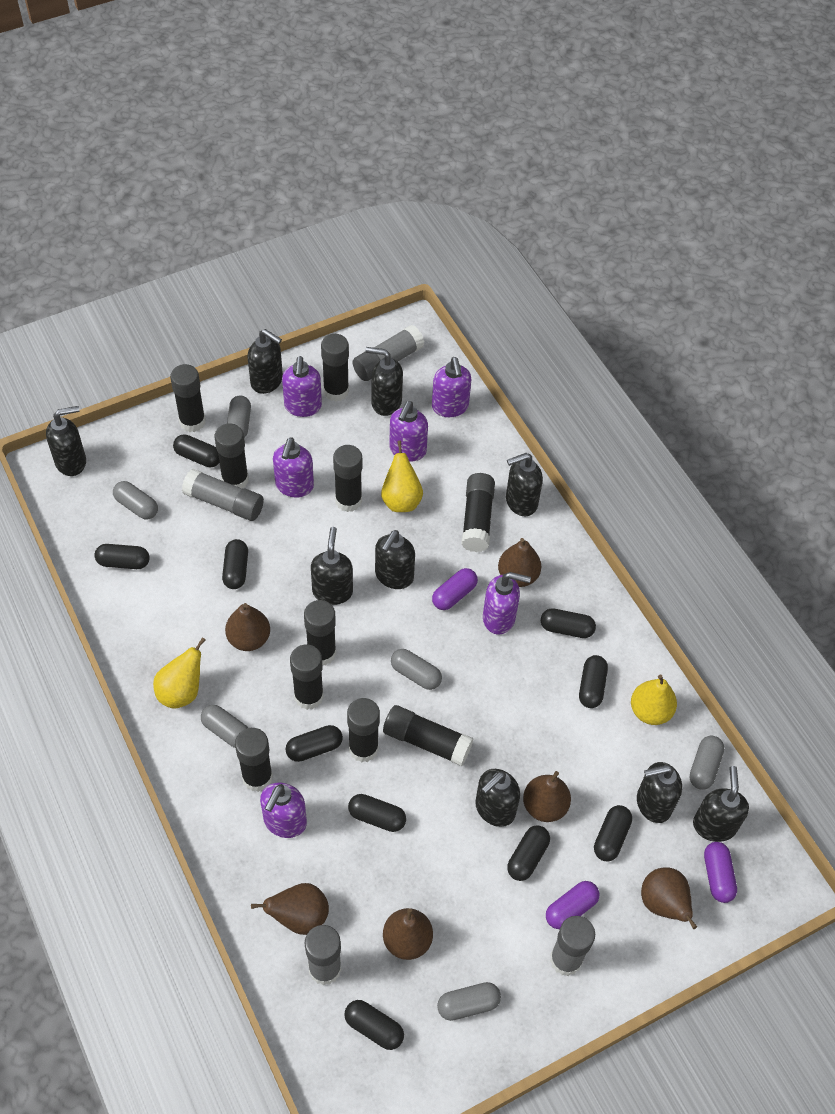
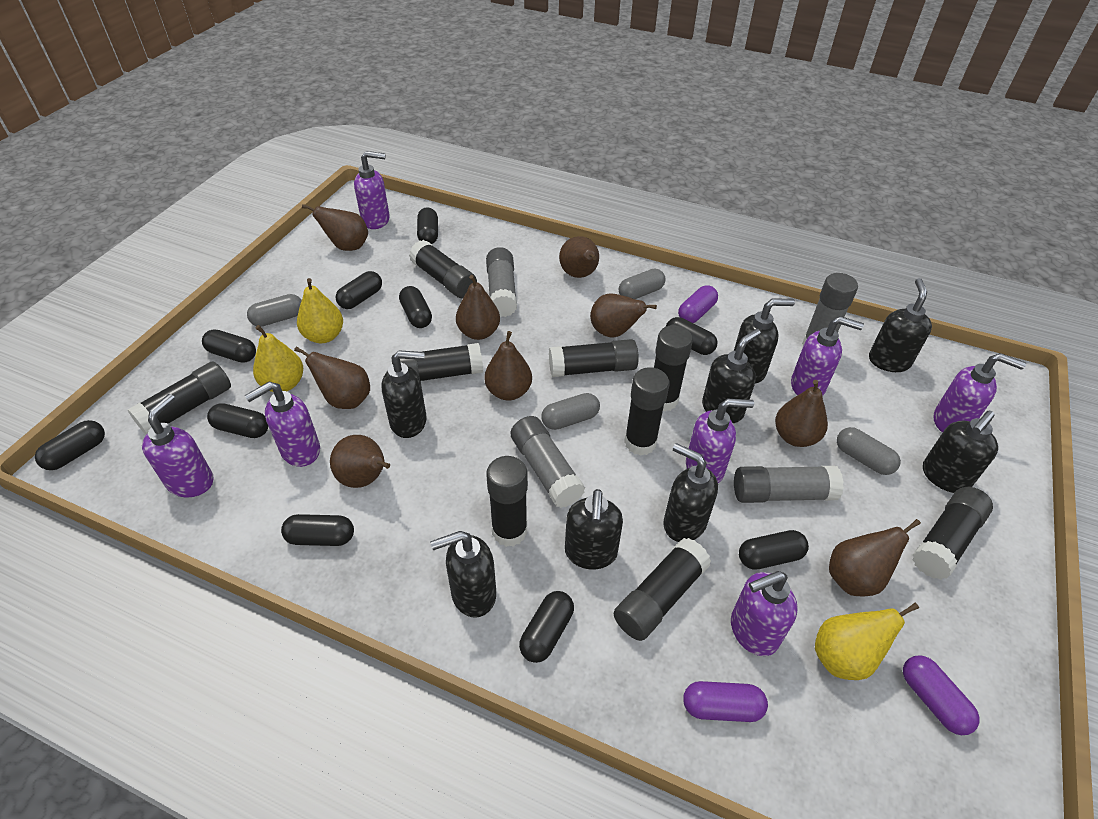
black glue stick: 10 -> 9
black soap dispenser: 9 -> 8
brown pear: 6 -> 9
grey capsule: 6 -> 4
purple soap dispenser: 6 -> 7

